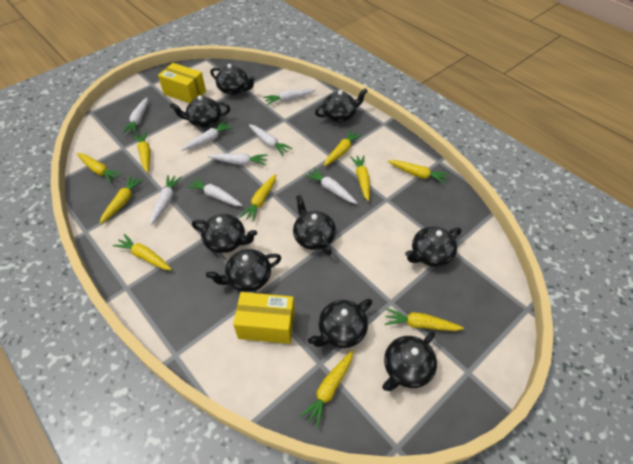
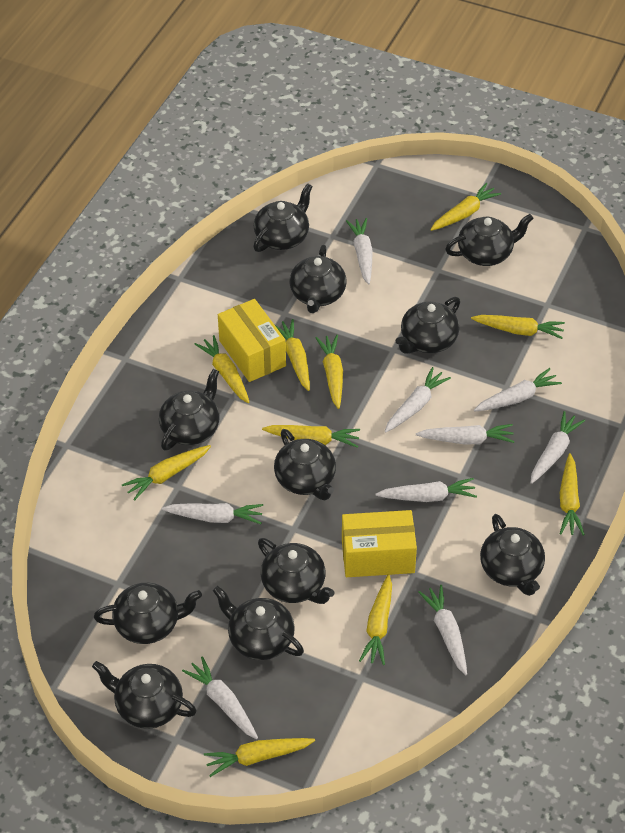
black teapot: 9 -> 11
white carrot: 8 -> 9

